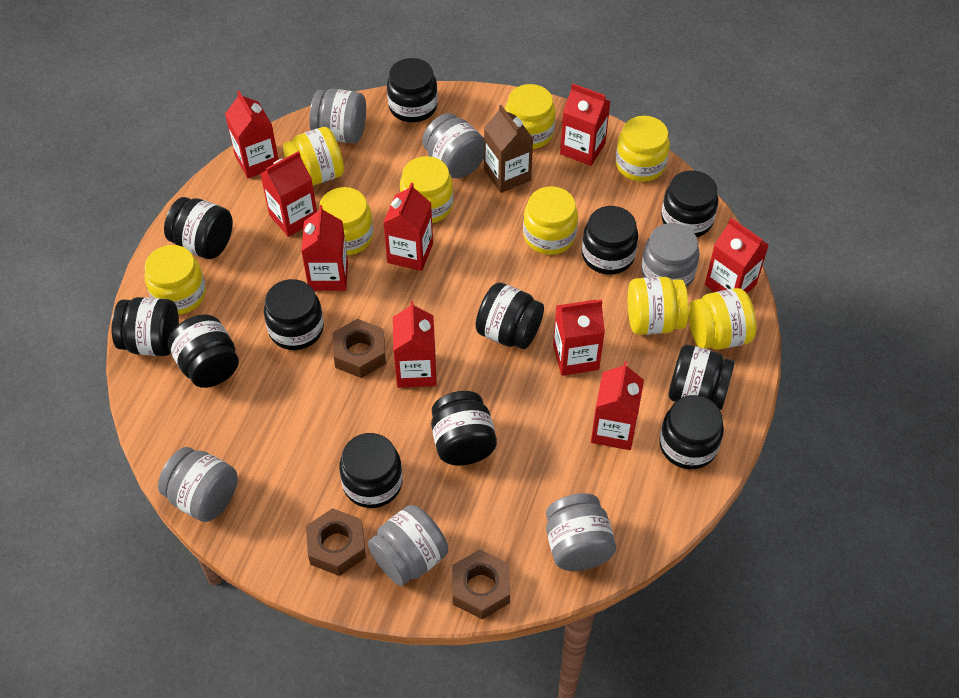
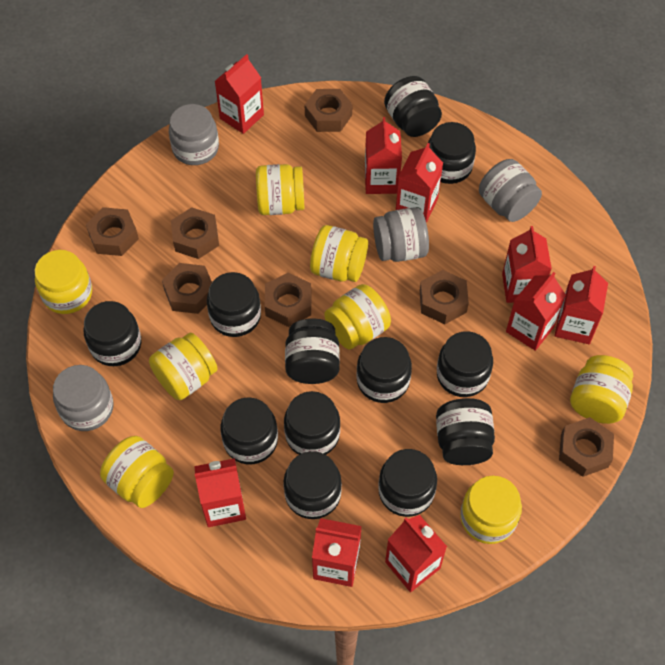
brown carton: 1 -> 0
brown nut: 3 -> 7
grey jar: 6 -> 4
yellow jar: 9 -> 8

